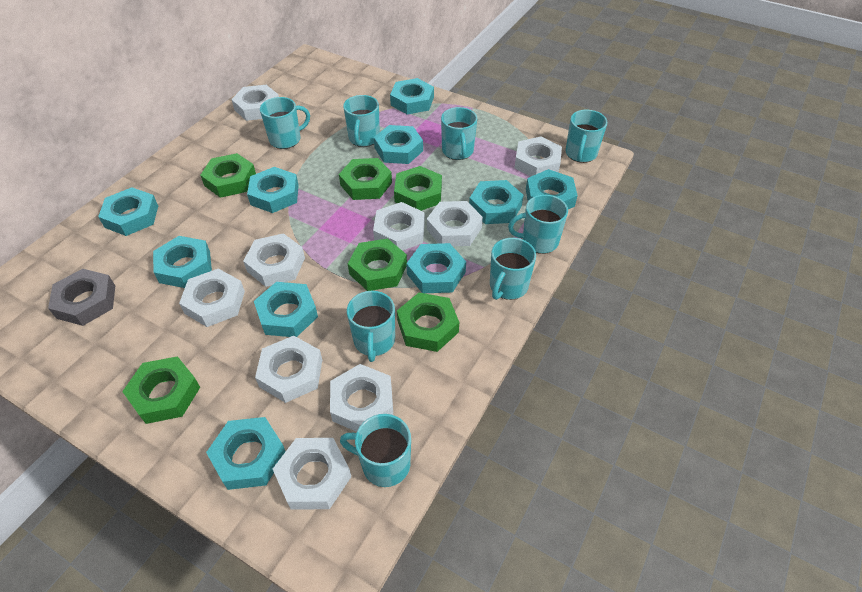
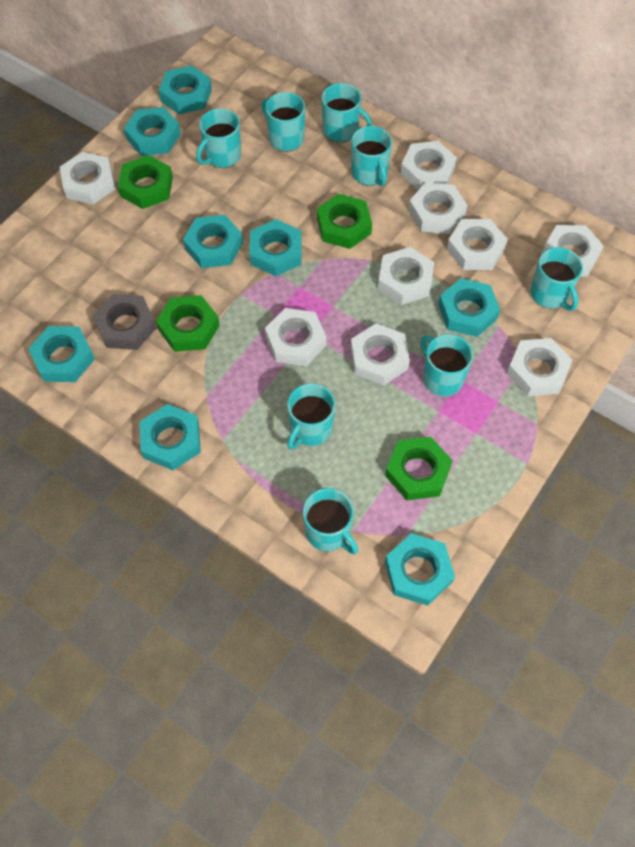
green nut: 6 -> 4
turquoise nut: 10 -> 8

